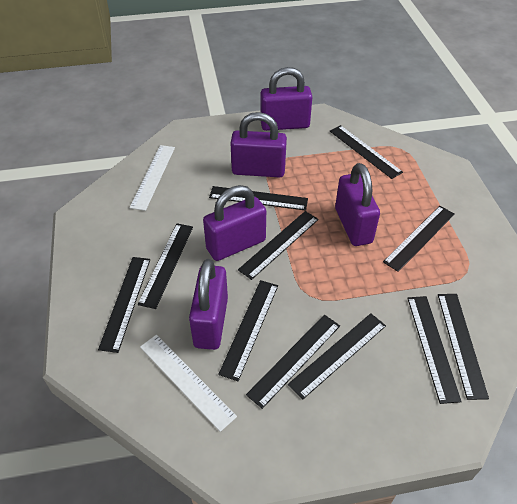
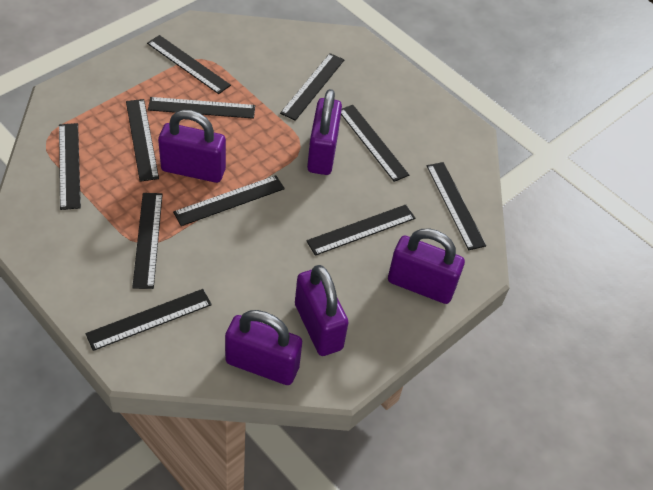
white ruler: 2 -> 0

